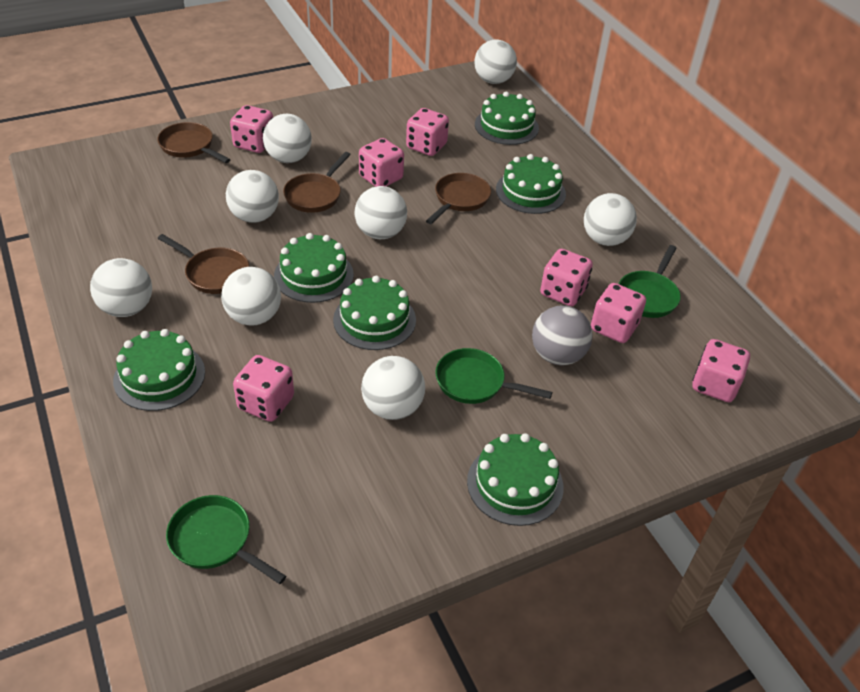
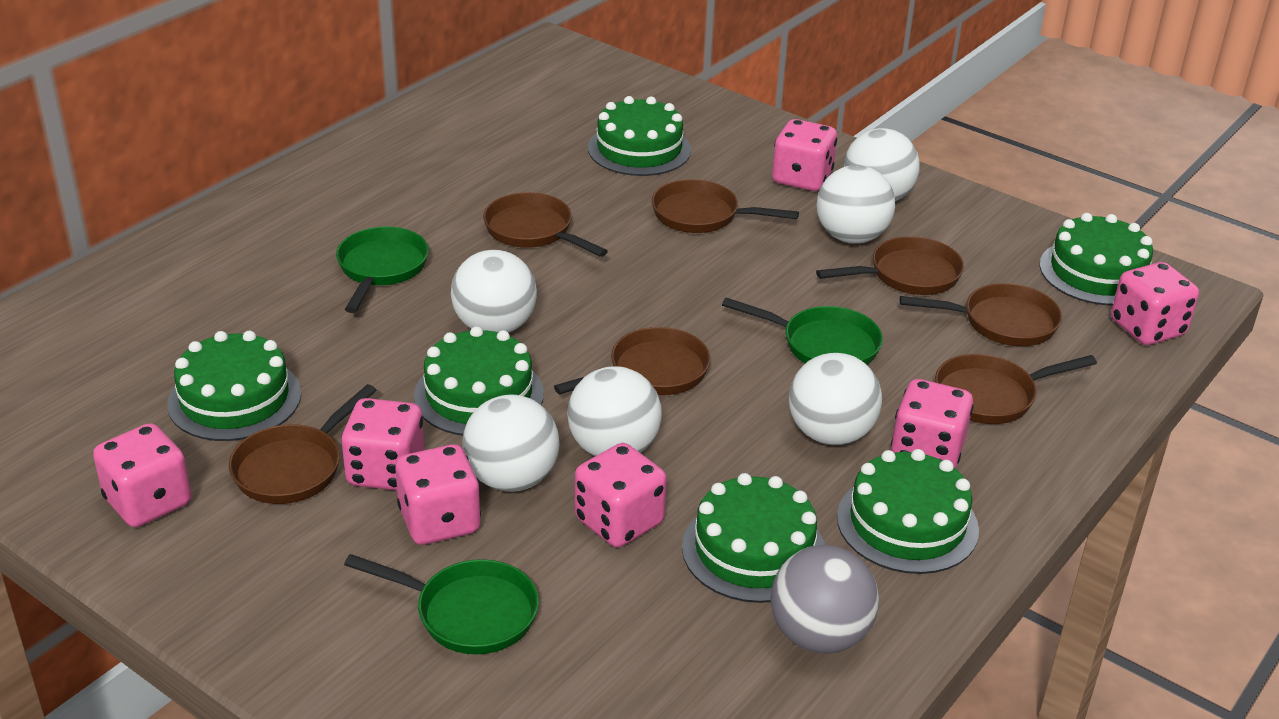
brown pan: 4 -> 7
white ball: 8 -> 6

